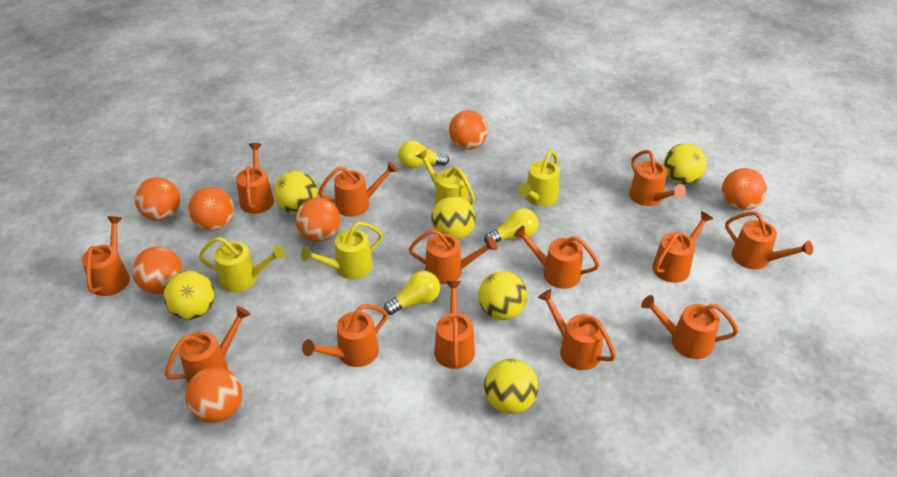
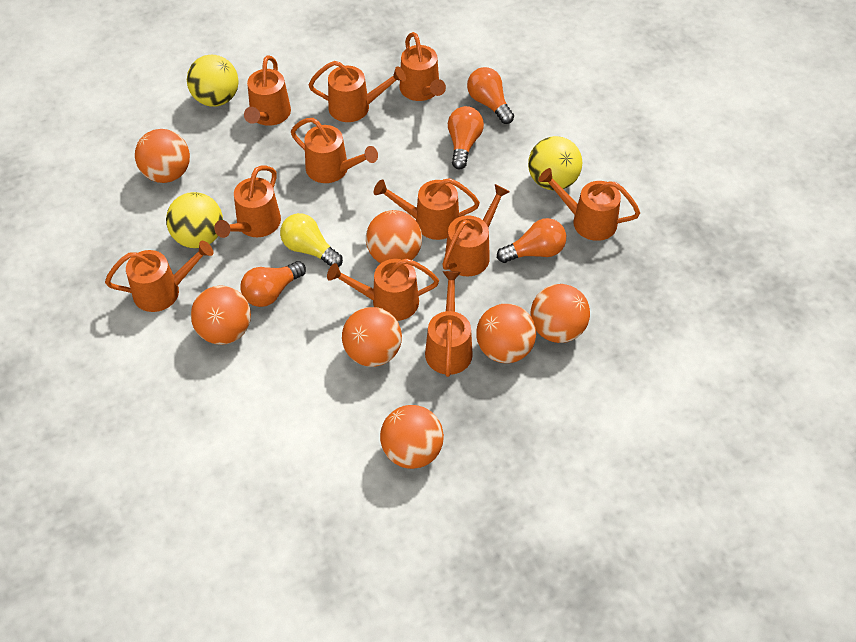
orange light bulb: 0 -> 4
orange watering can: 13 -> 11
yellow ball: 6 -> 3
yellow light bulb: 3 -> 1
yellow watering can: 4 -> 0

